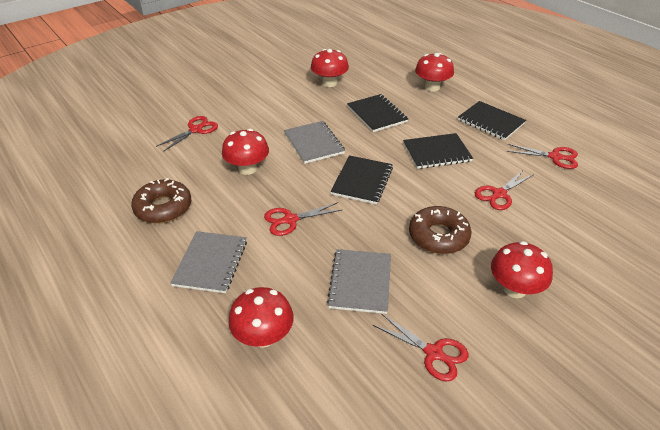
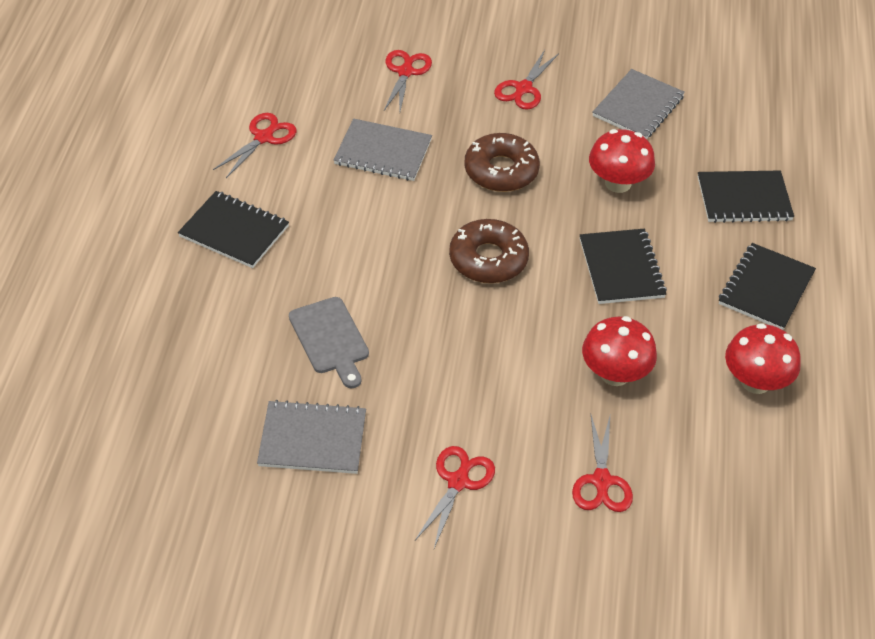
grey cutting board: 0 -> 1
red mushroom: 5 -> 3

